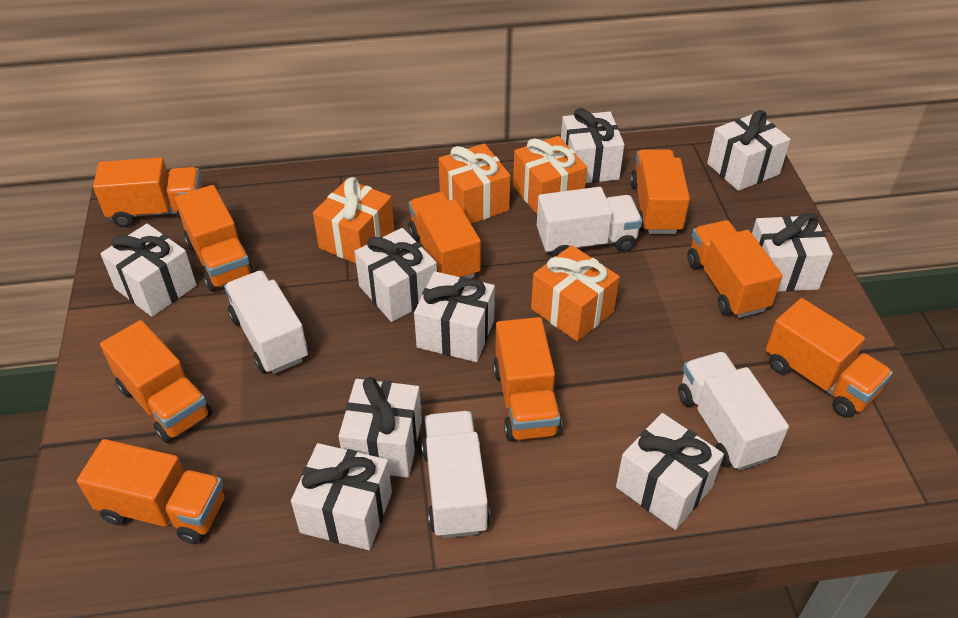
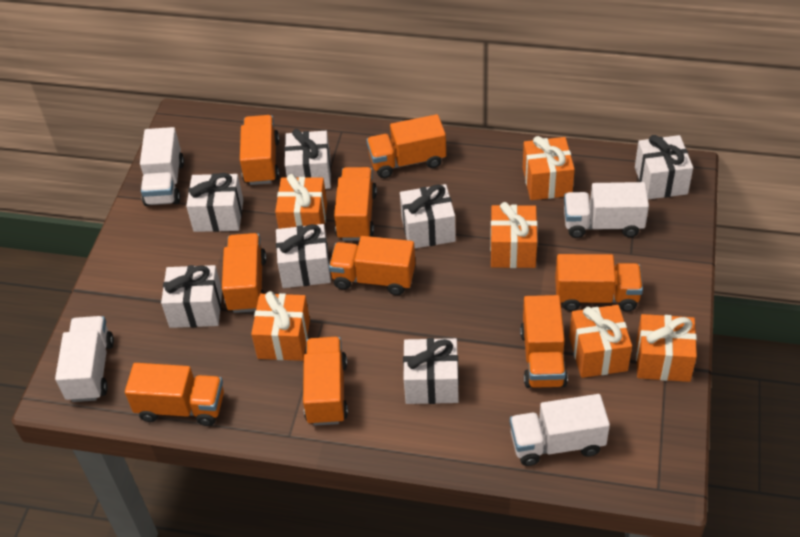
orange gift: 4 -> 6
white gift: 9 -> 7

